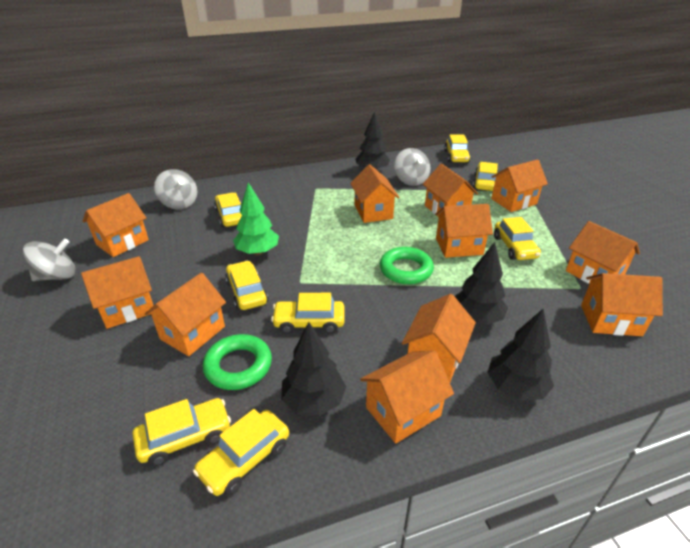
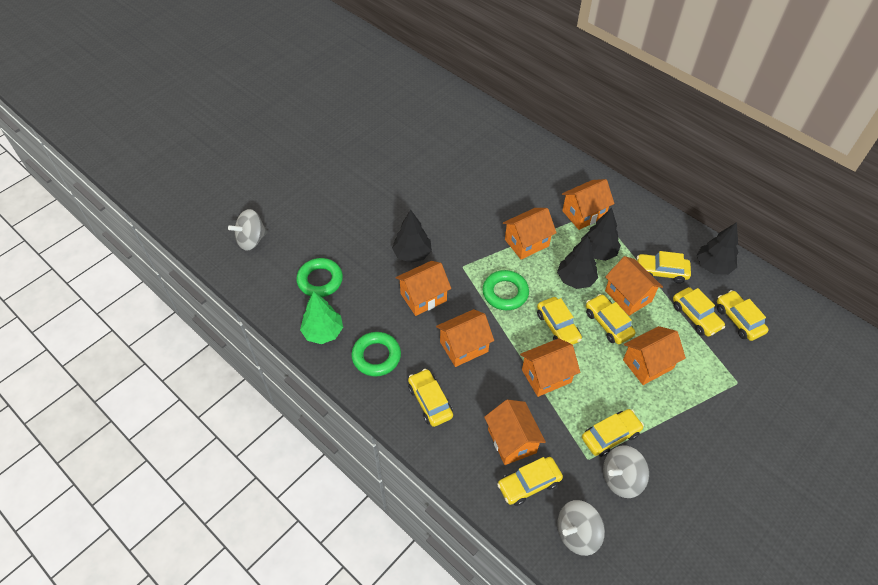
green ring: 2 -> 3
orange house: 11 -> 8

